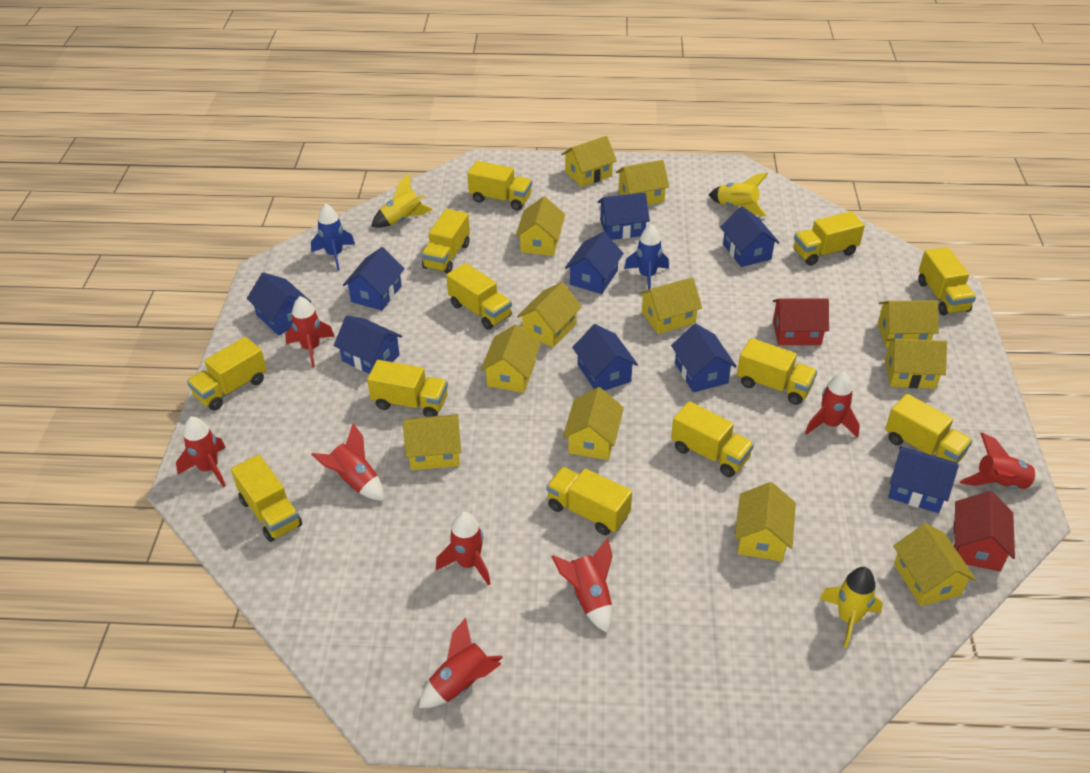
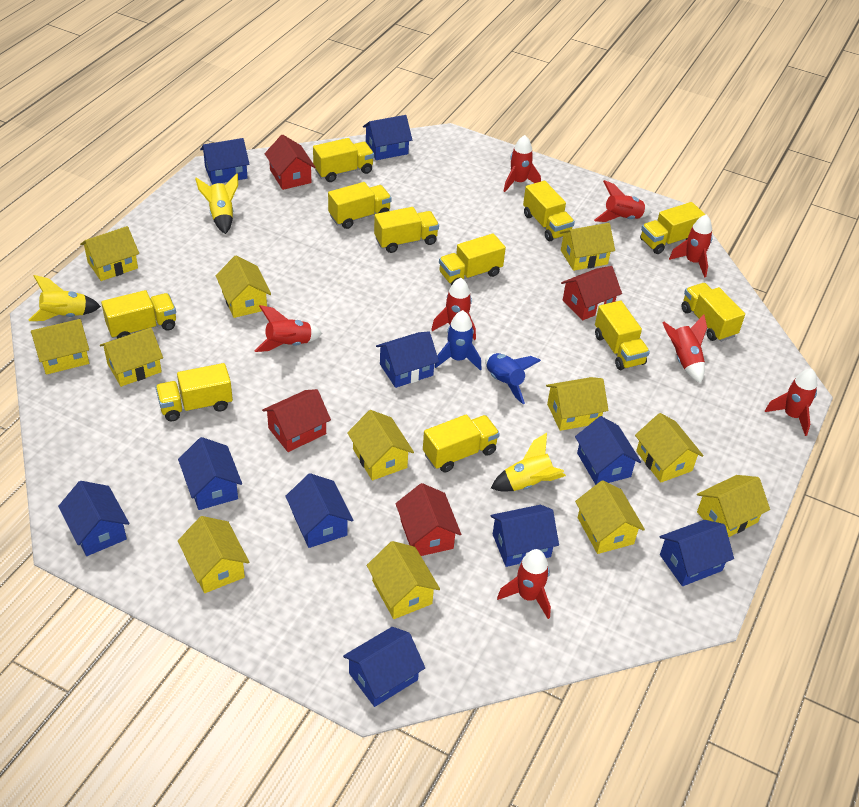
blue house: 9 -> 10
red house: 2 -> 4
yellow truck: 12 -> 11

